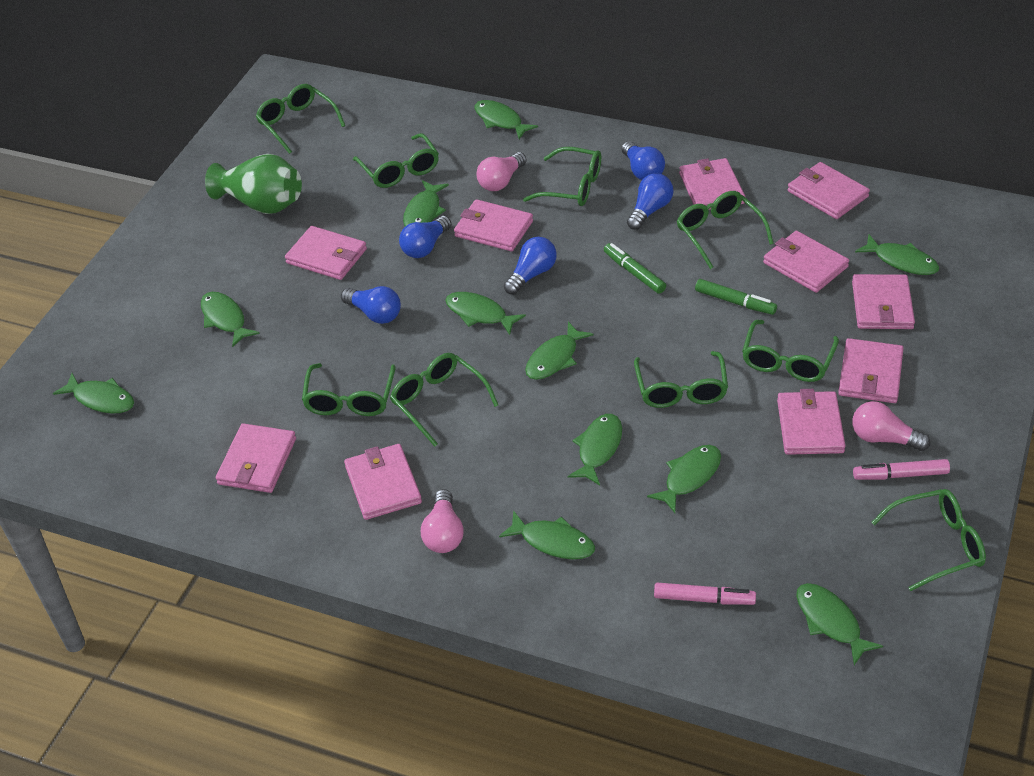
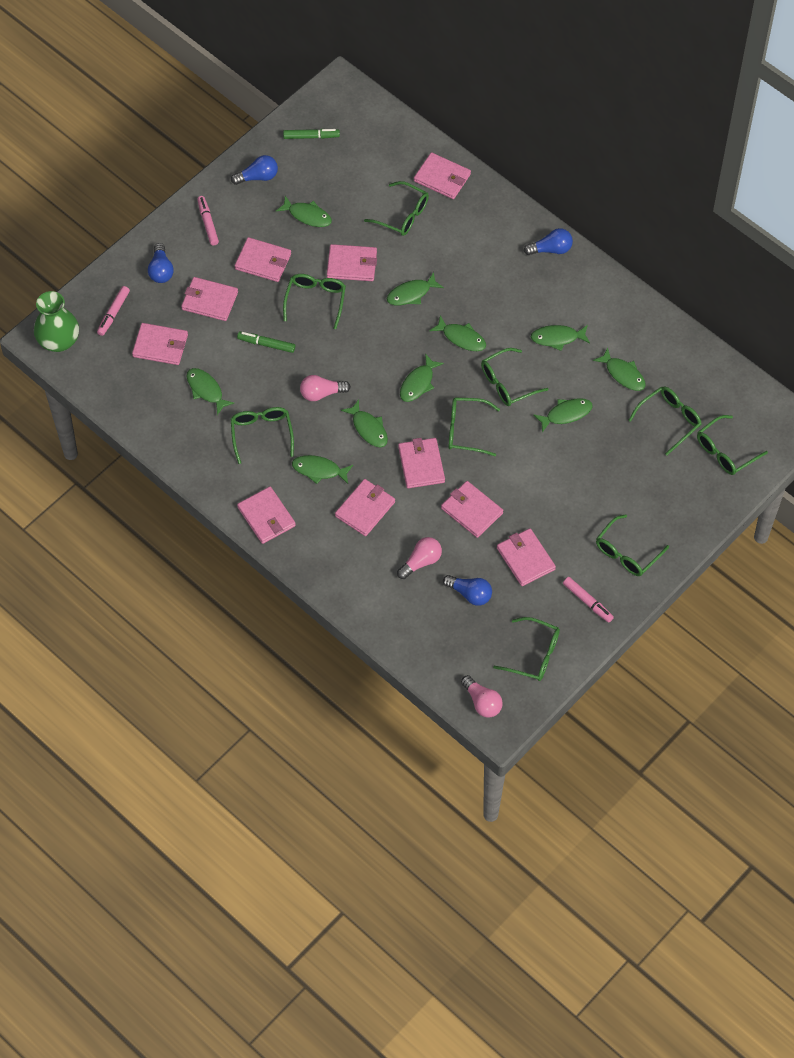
blue light bulb: 5 -> 4
green fish: 11 -> 10
pink marker: 2 -> 3

